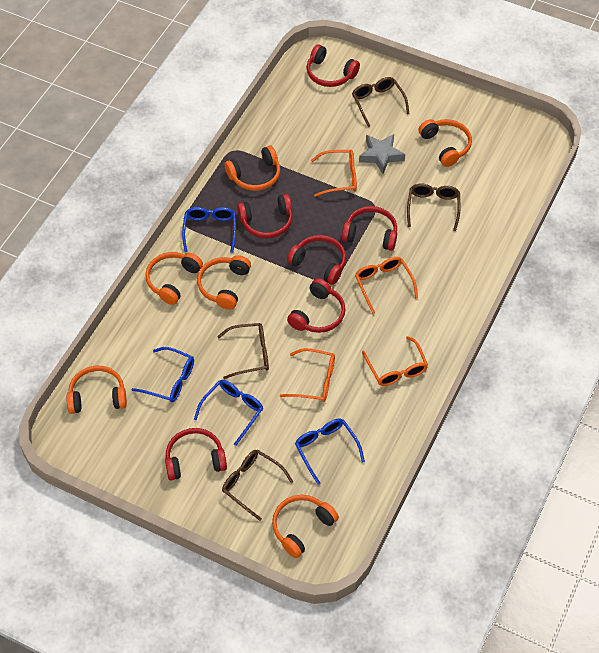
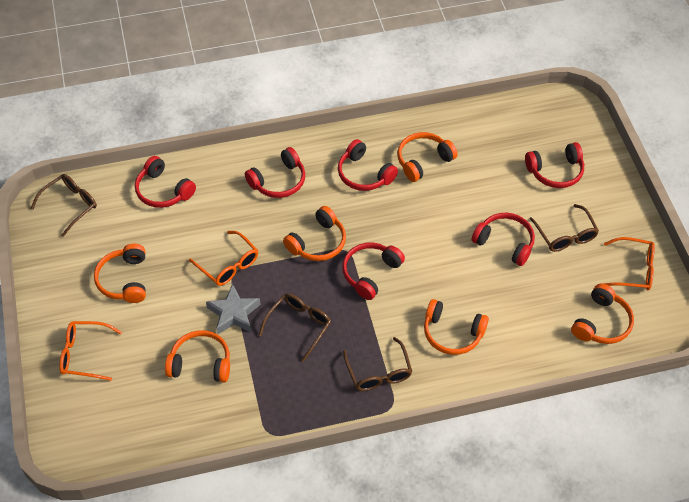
blue glasses: 4 -> 0
orange glasses: 4 -> 3

